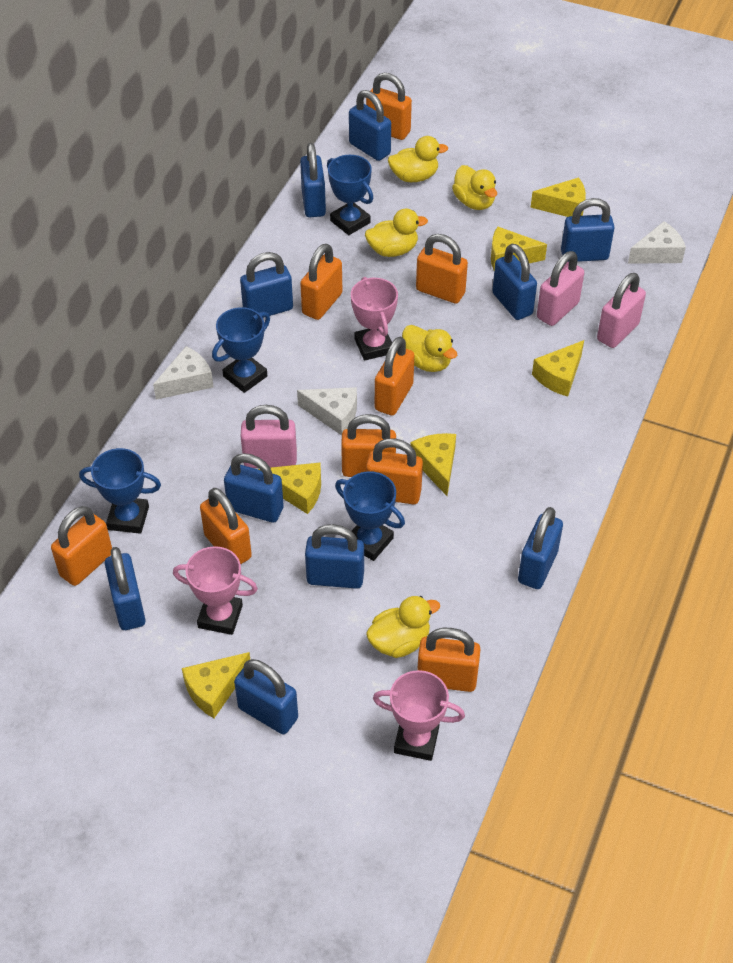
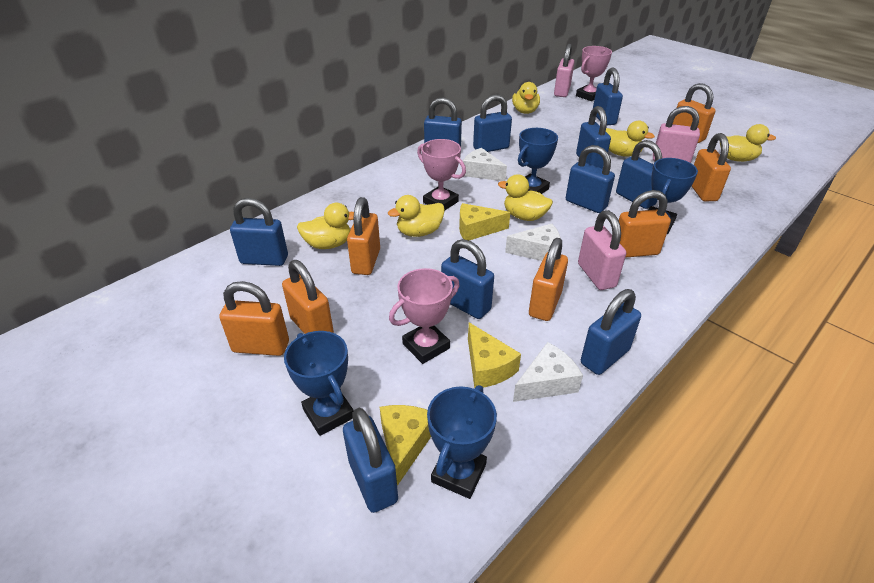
orange padlock: 9 -> 7
yellow cheese: 6 -> 3
yellow duck: 5 -> 6

